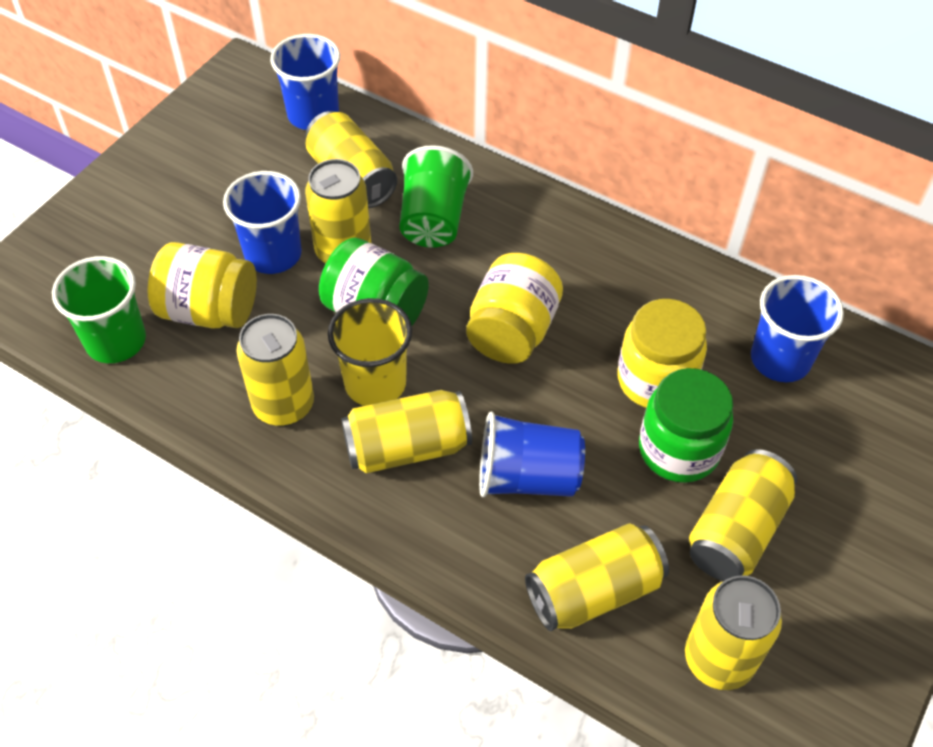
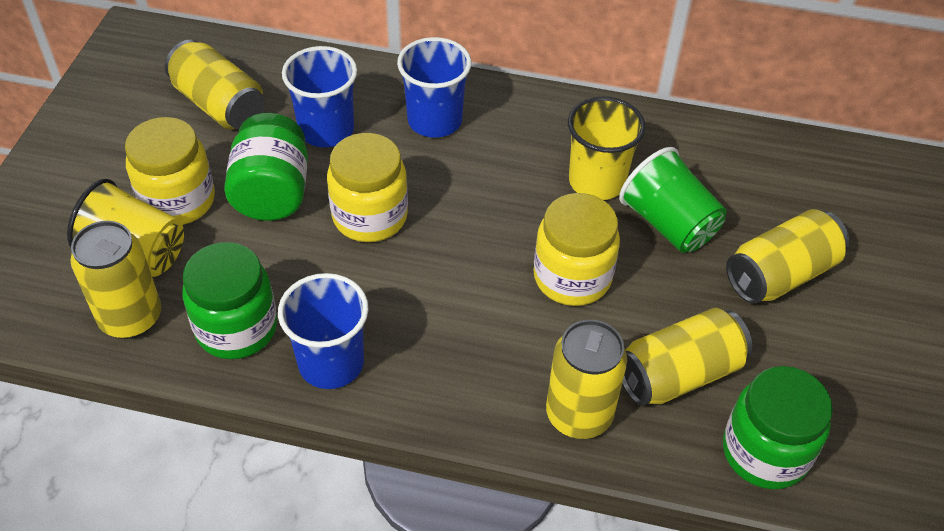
blue cup: 4 -> 3
green cup: 2 -> 1
green jar: 2 -> 3
yellow can: 7 -> 5
yellow cup: 1 -> 2

